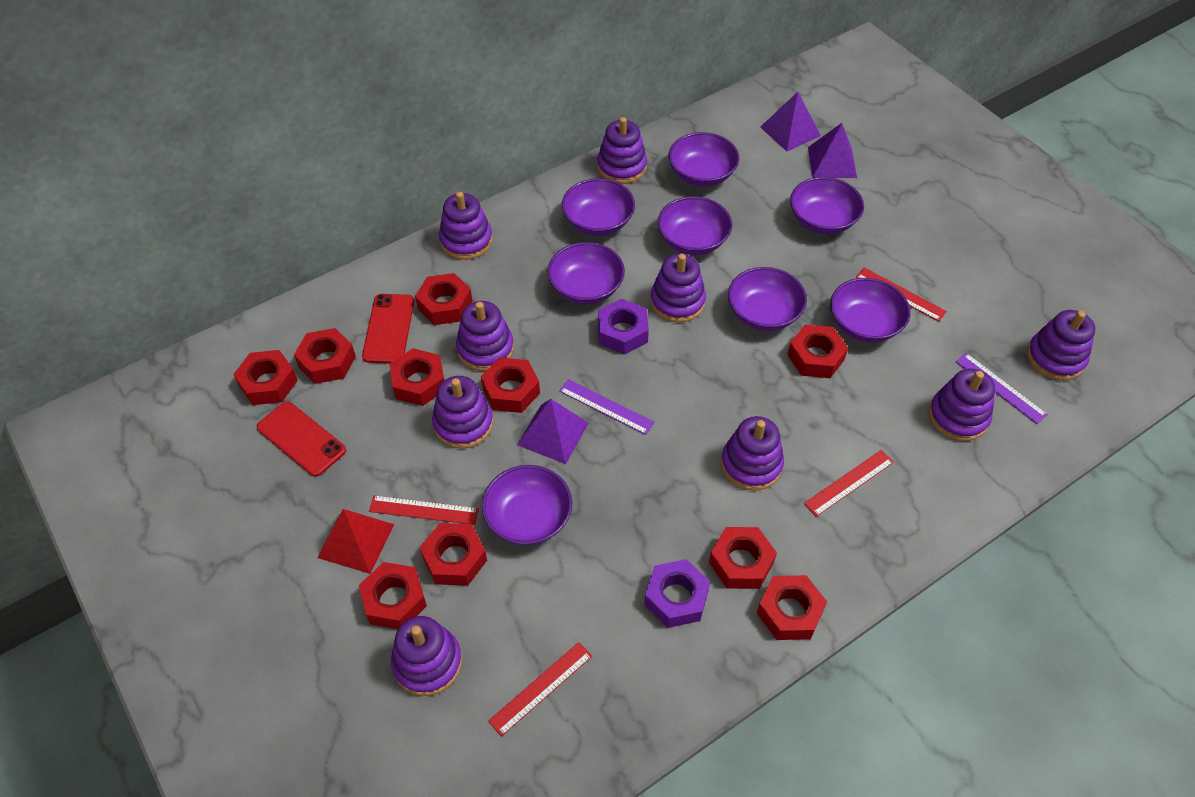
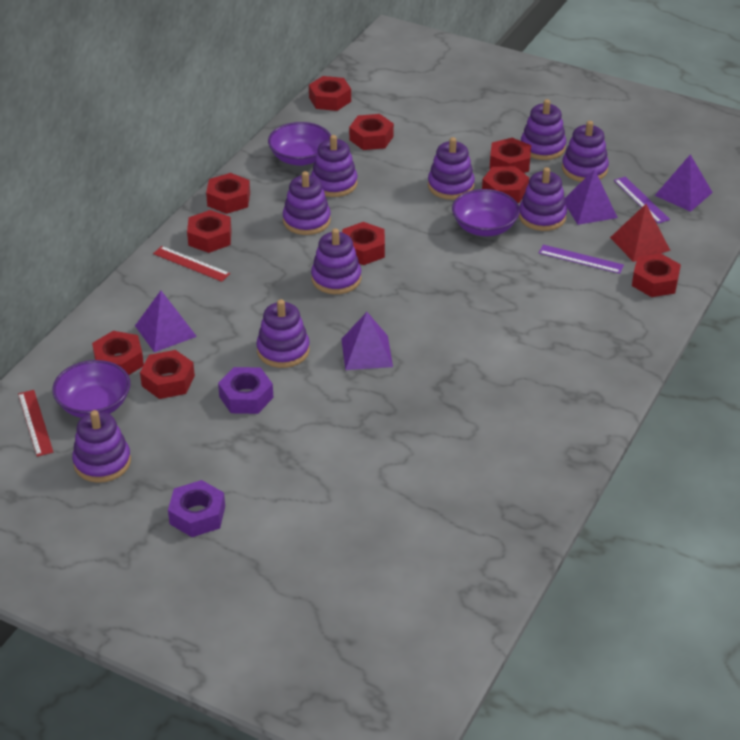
purple bowl: 8 -> 3
purple pyramid: 3 -> 4
red phone: 2 -> 0
red ruler: 4 -> 2

